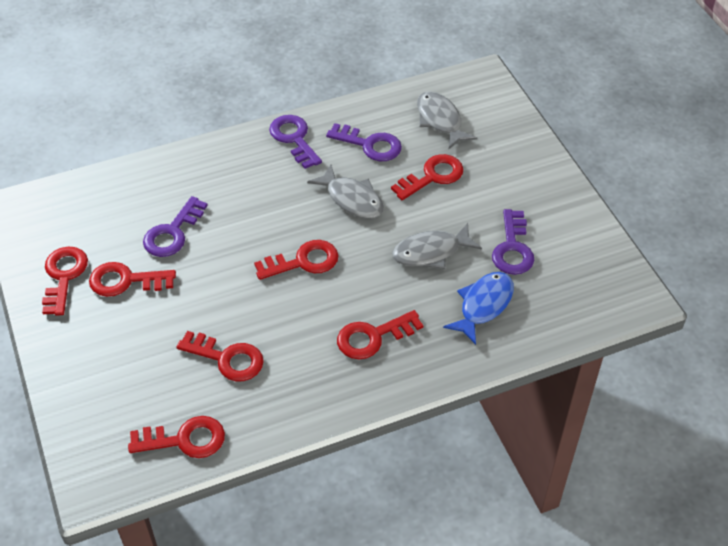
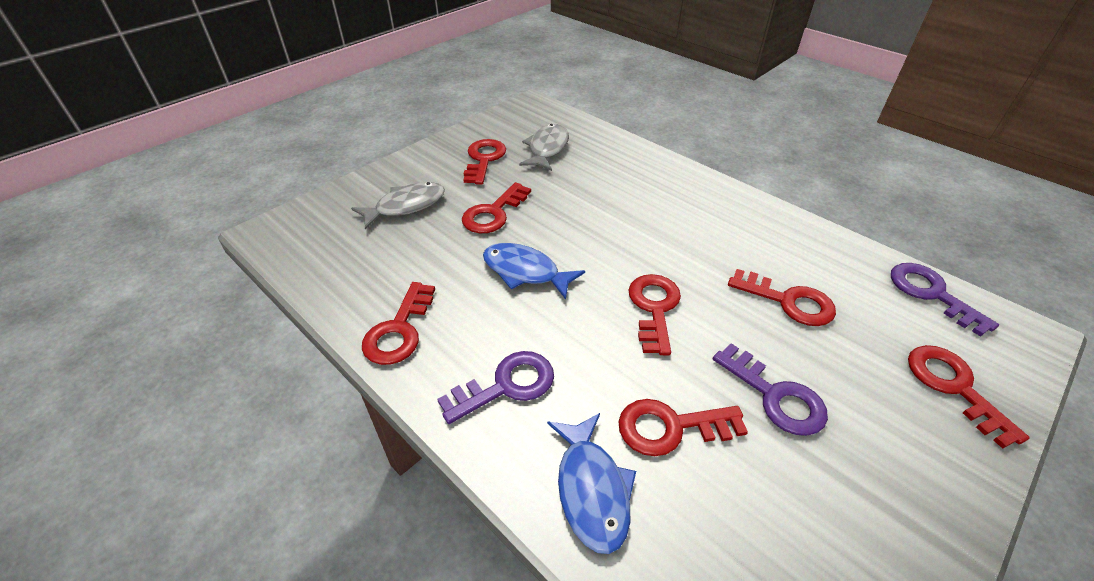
blue fish: 1 -> 2
grey fish: 3 -> 2
purple key: 4 -> 3

